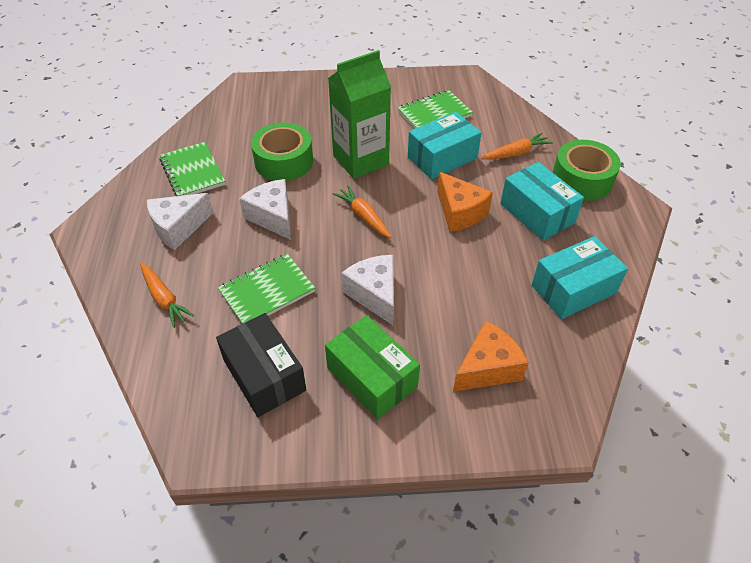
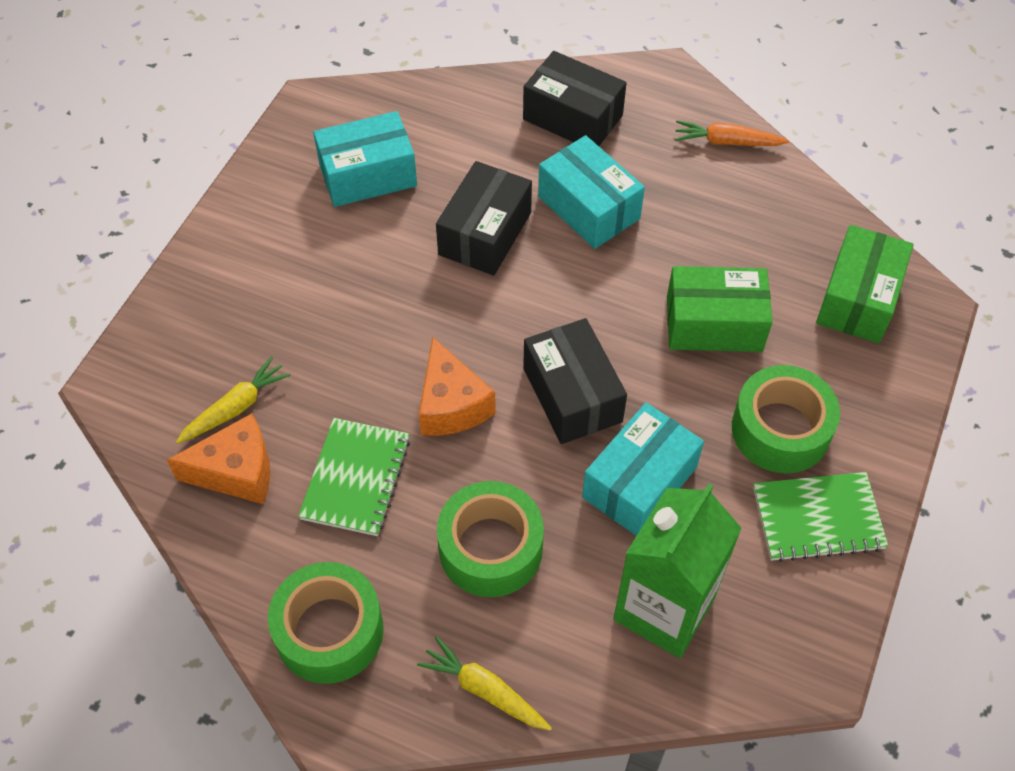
black box: 1 -> 3
green box: 1 -> 2
green notebook: 3 -> 2
green tape: 2 -> 3
orange carrot: 3 -> 1
white cheese: 3 -> 0
yellow carrot: 0 -> 2

